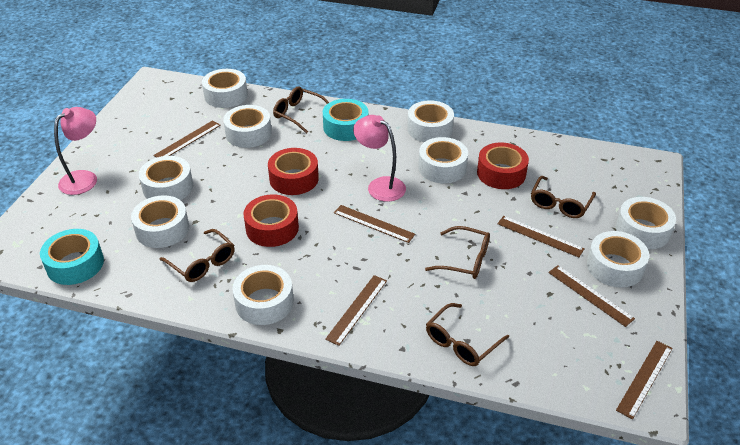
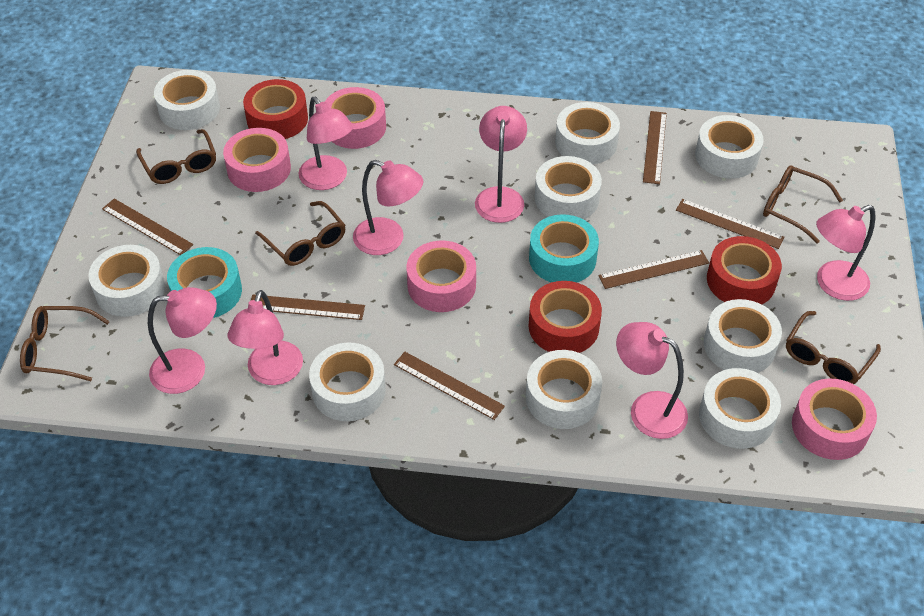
pink lamp: 2 -> 7
pink tape: 0 -> 4

